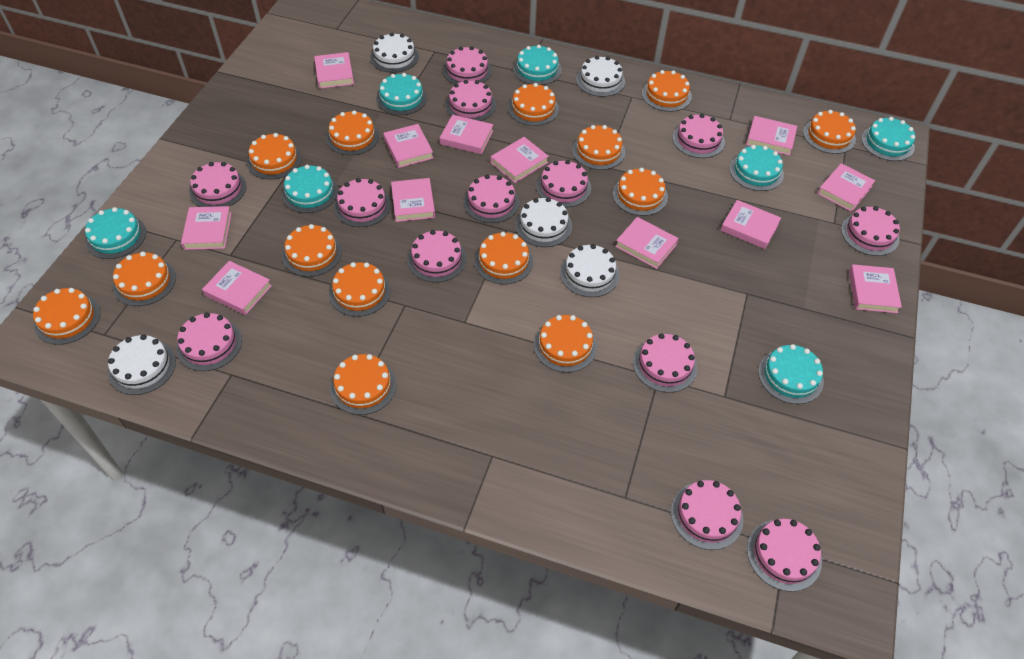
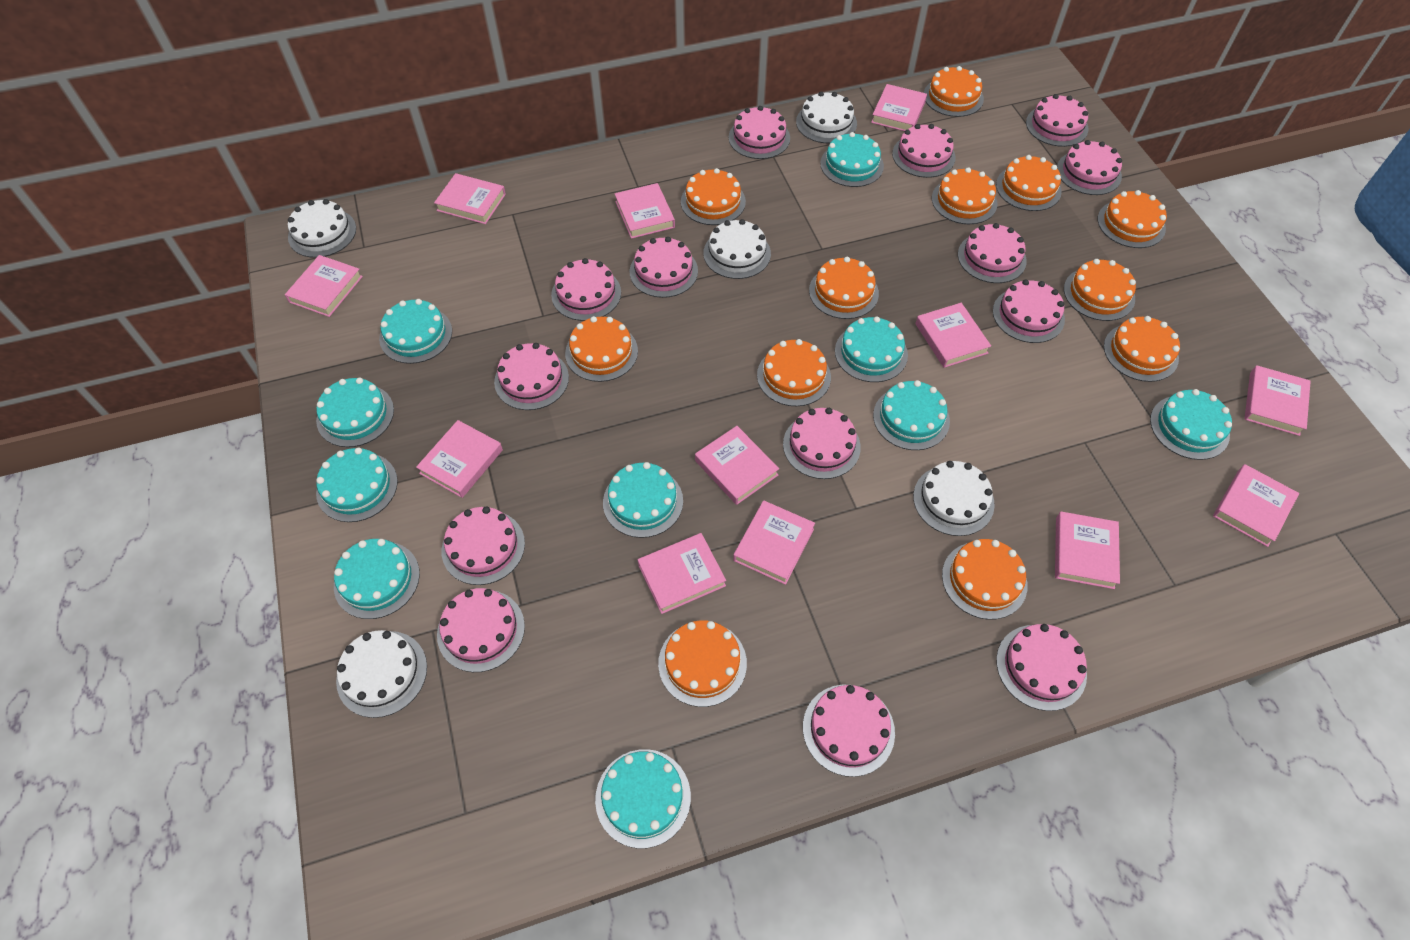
orange cake: 14 -> 12
pink cake: 13 -> 14
turquoise cake: 7 -> 10

